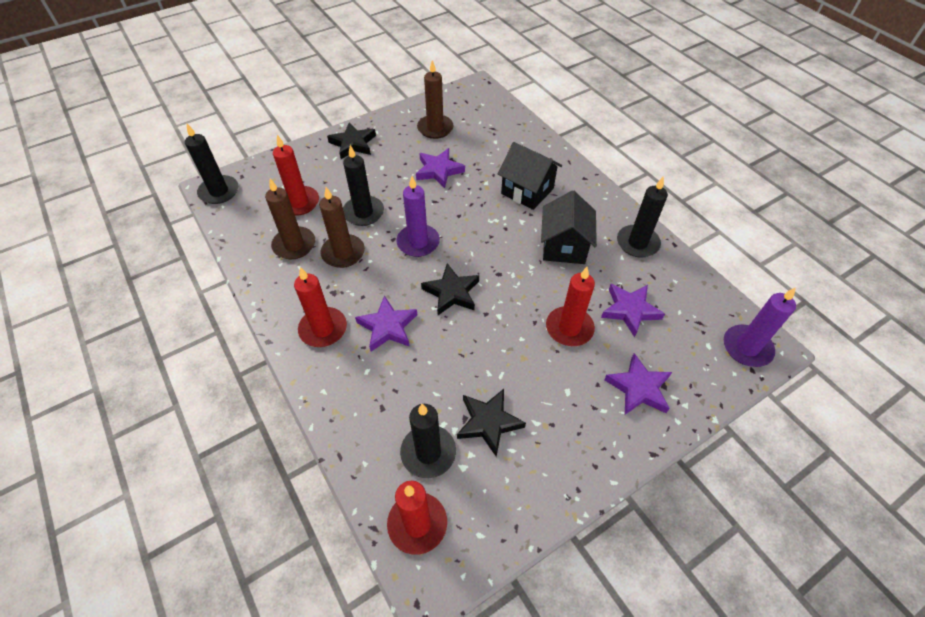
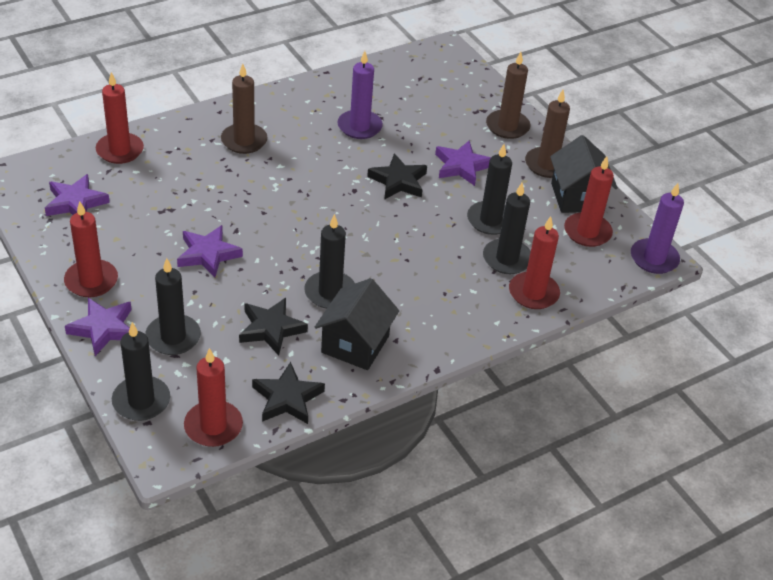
black candle: 4 -> 5
red candle: 4 -> 5

